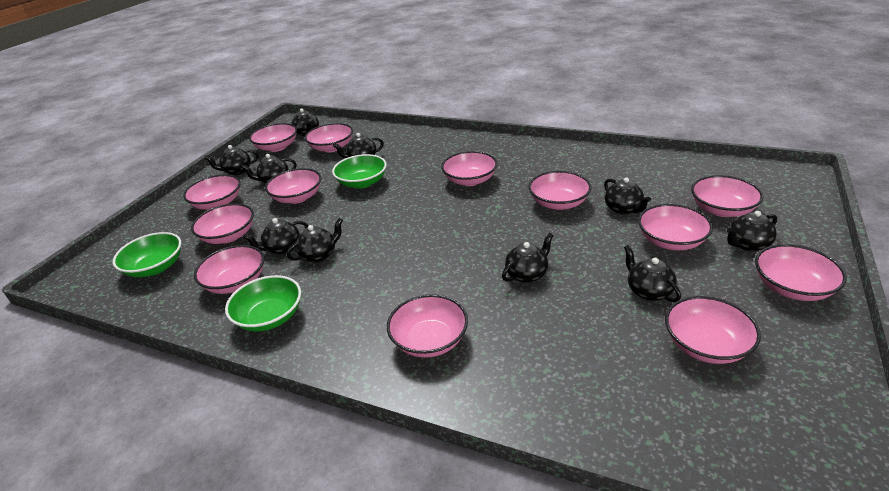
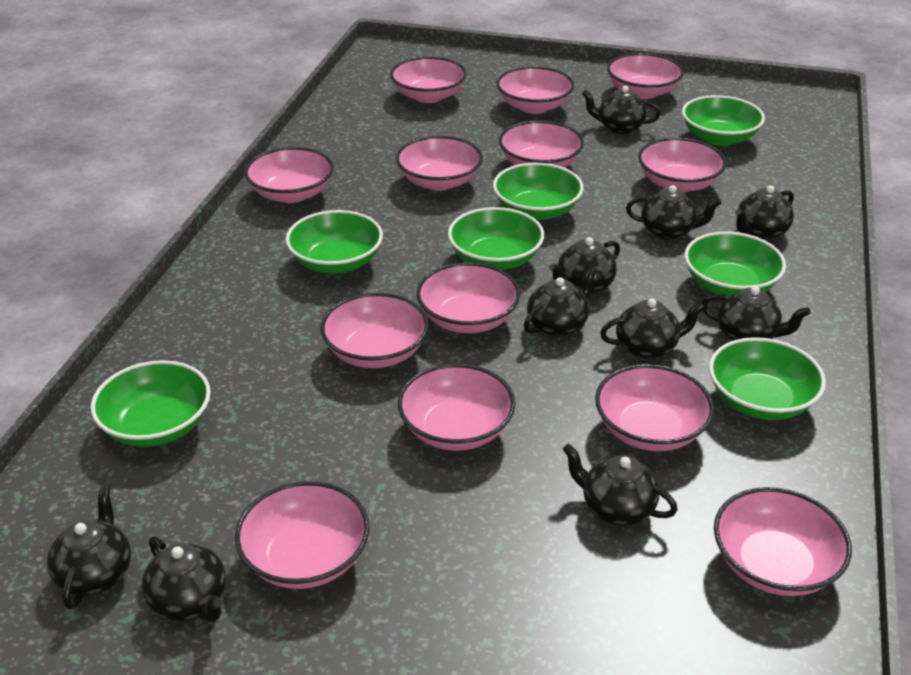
green bowl: 3 -> 7

